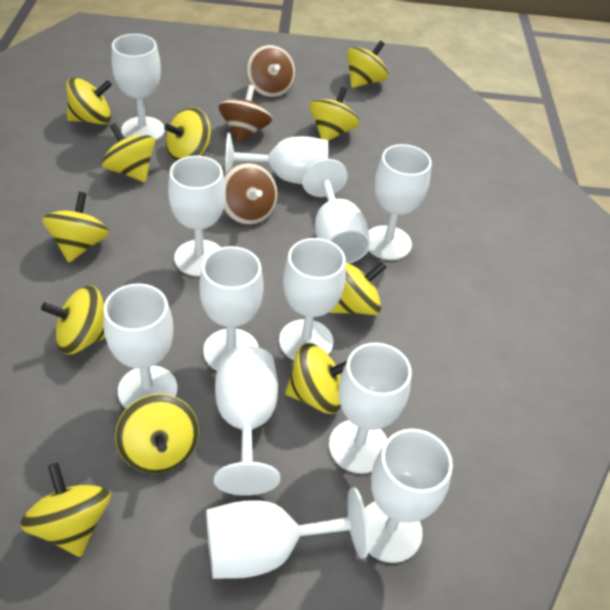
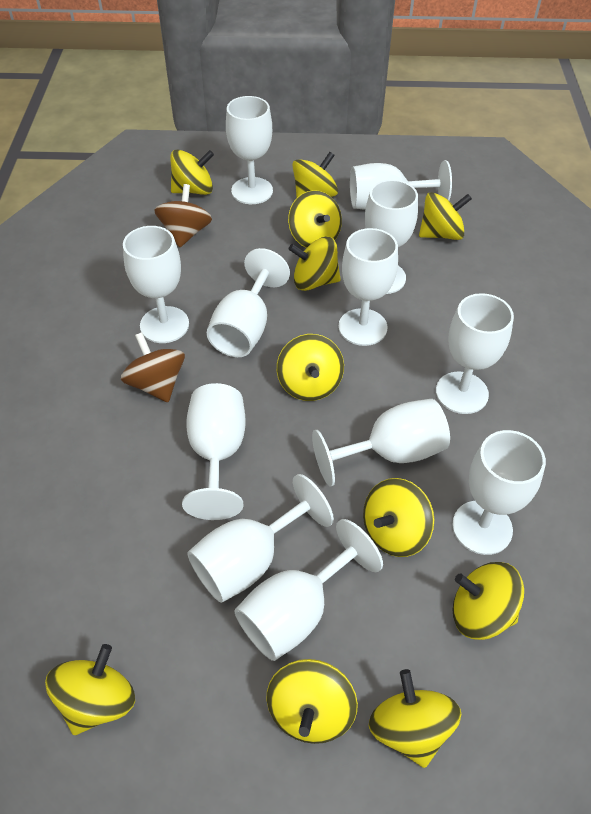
brown spinning top: 3 -> 2

